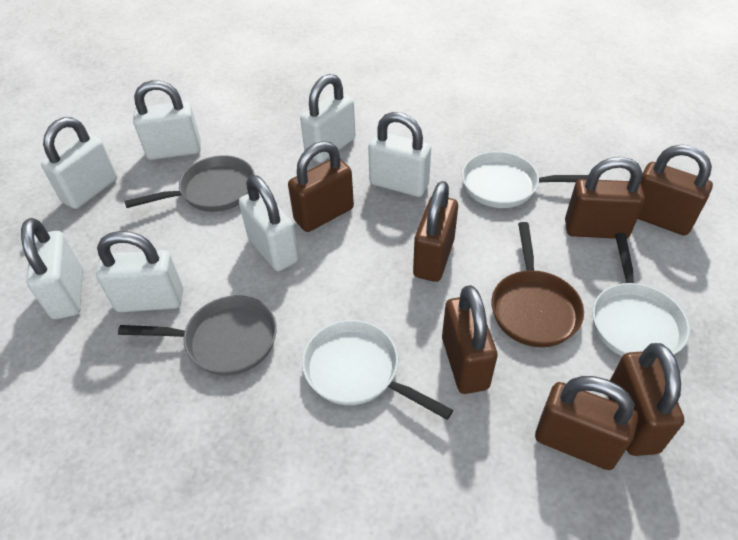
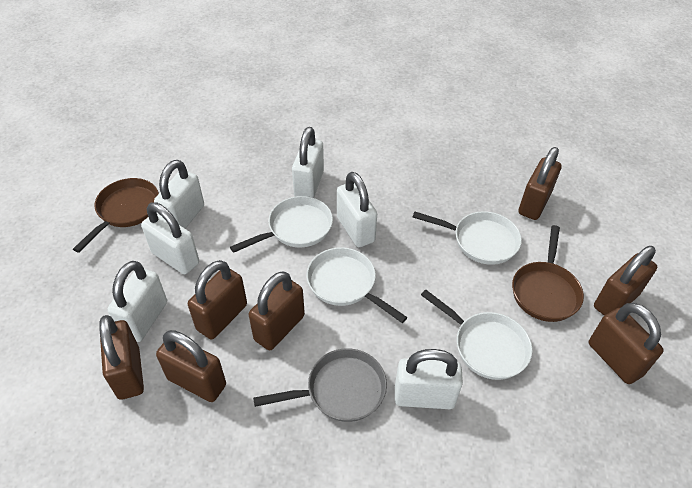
brown pan: 1 -> 2
grey pan: 2 -> 1
white padlock: 7 -> 6
white pan: 3 -> 4

